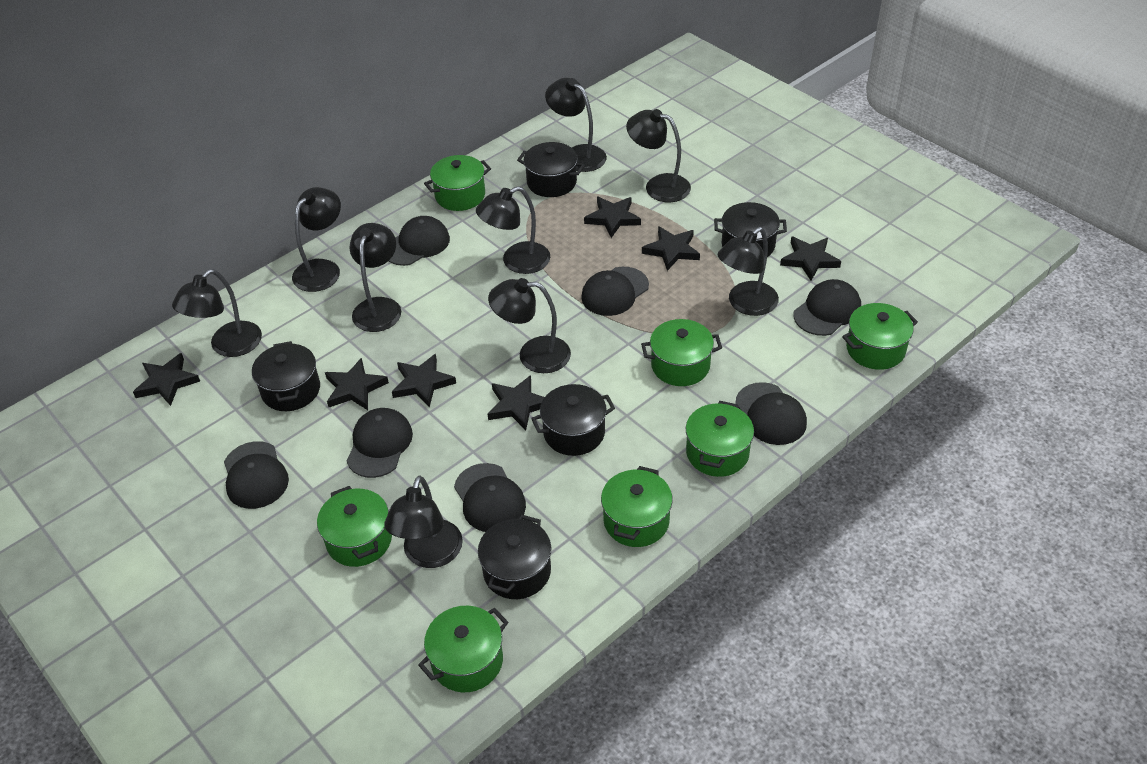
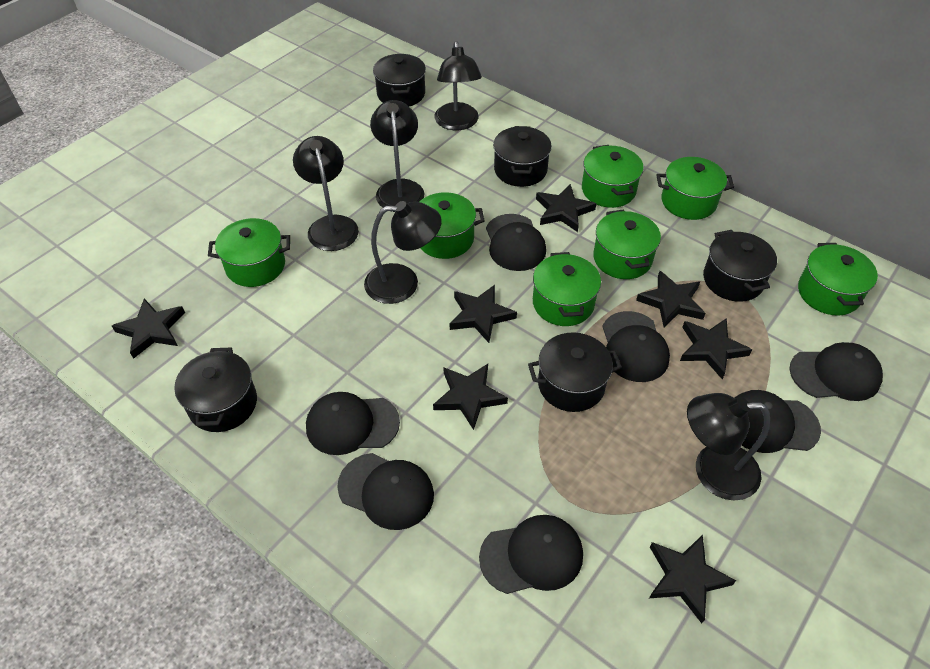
black lamp: 9 -> 5

